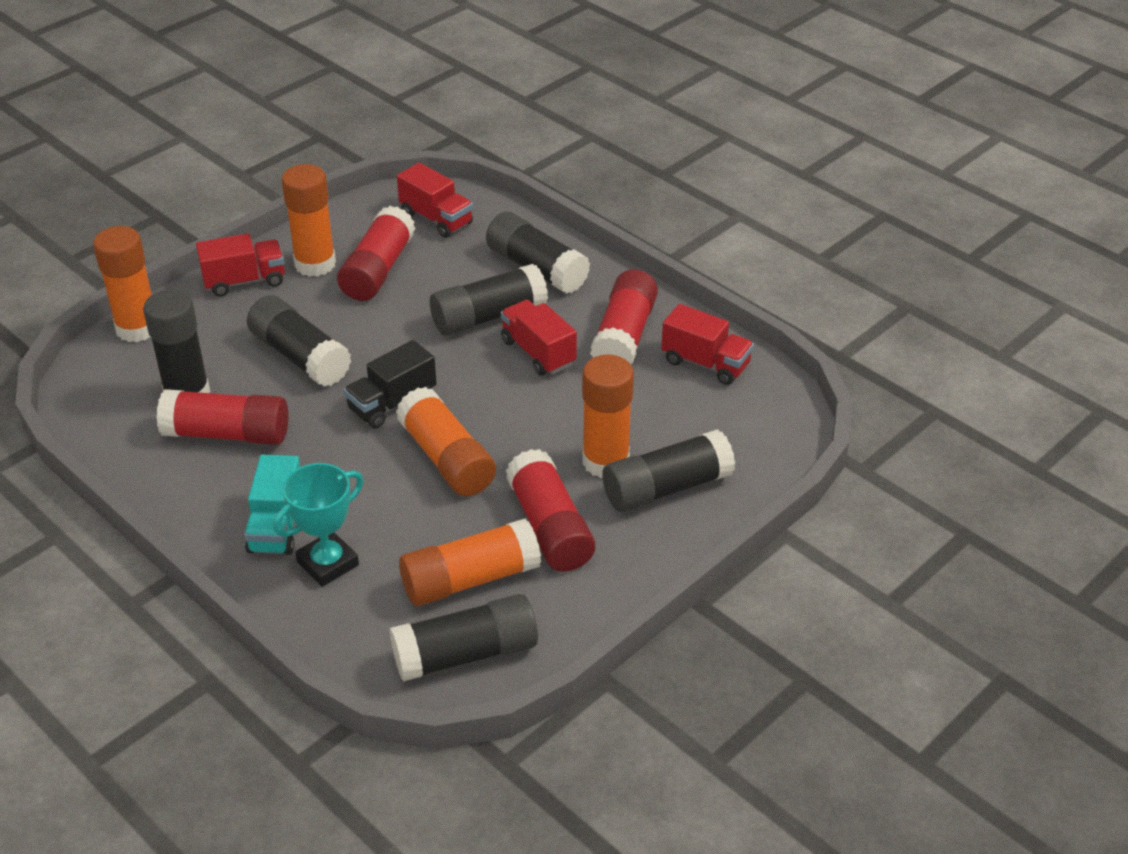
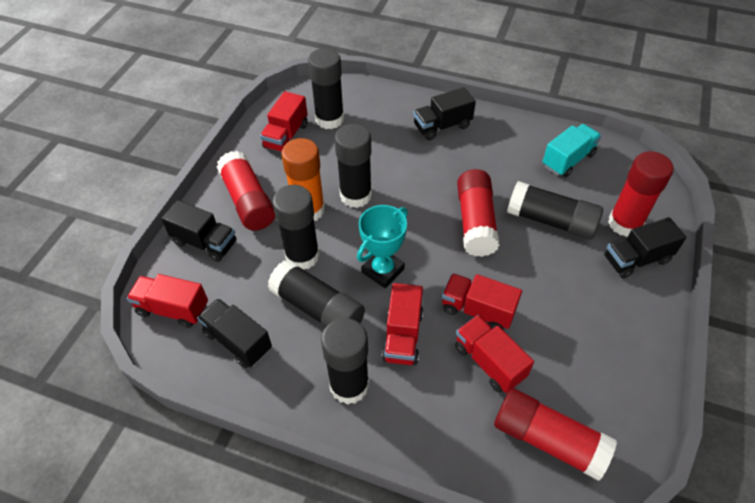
black truck: 1 -> 4
orange glue stick: 5 -> 1
red truck: 4 -> 5

